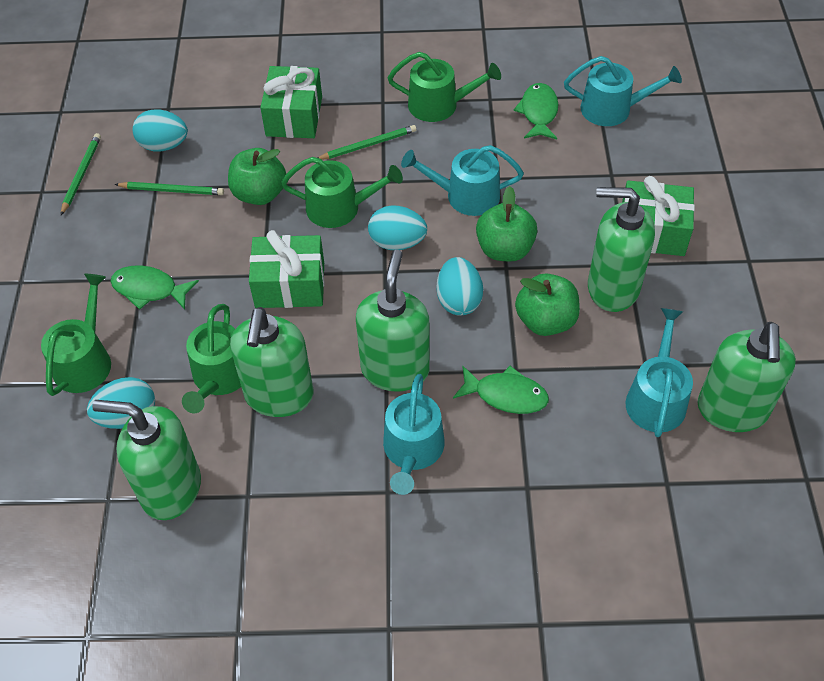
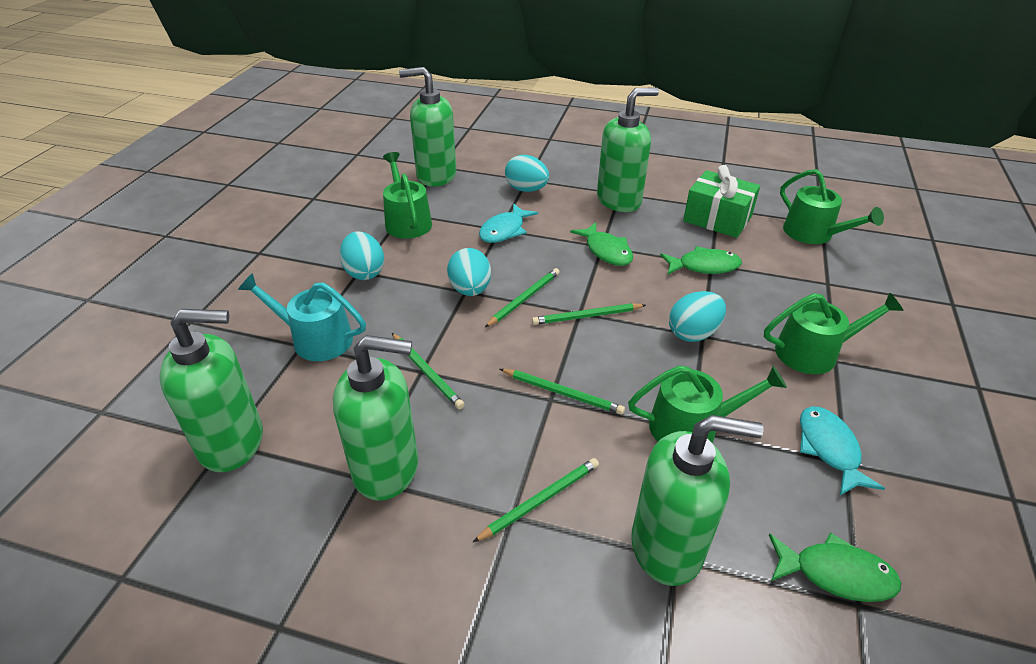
green apple: 3 -> 0
green gift: 3 -> 1
green pencil: 3 -> 5
turquoise fish: 0 -> 2
turquoise watering can: 4 -> 1

